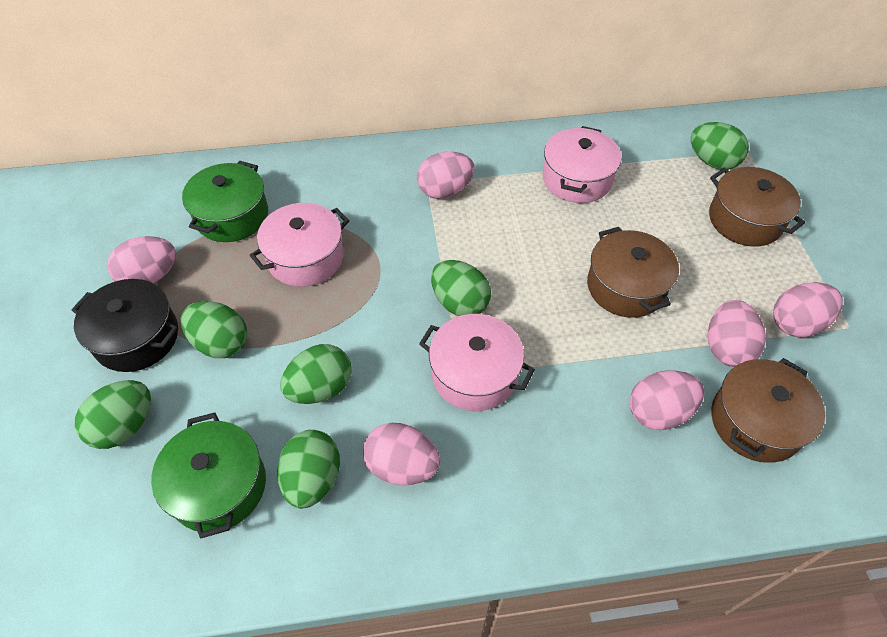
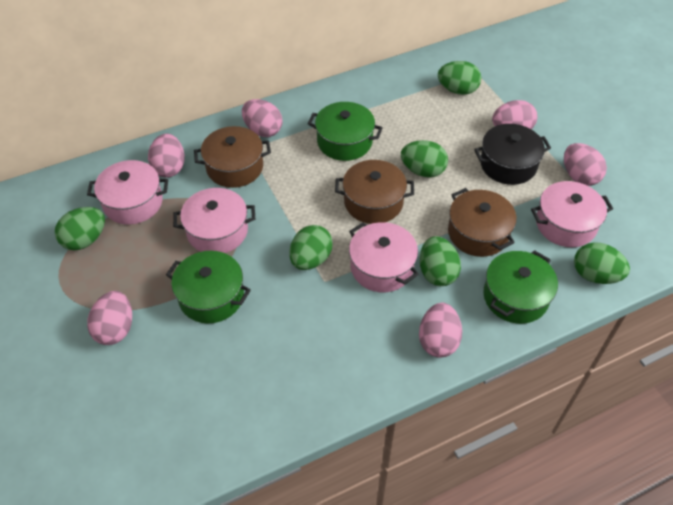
green pot: 2 -> 3
pink pot: 3 -> 4

